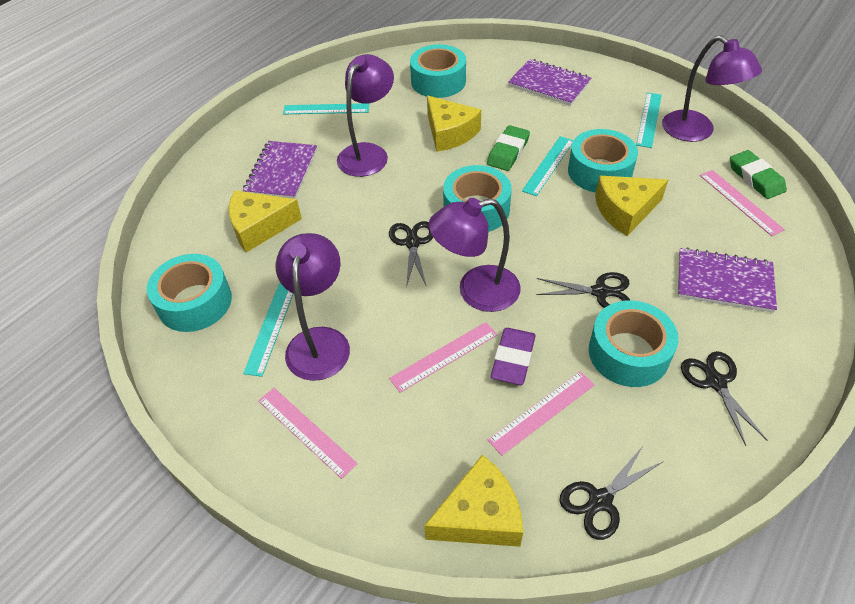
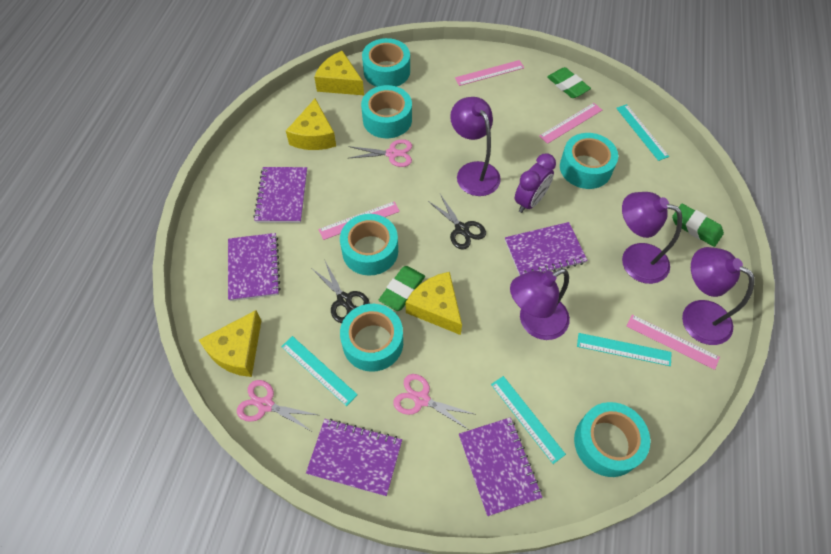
black scissors: 4 -> 2
green eraser: 2 -> 3
pink scissors: 0 -> 3
purple clock: 0 -> 1
purple eraser: 1 -> 0
purple notebook: 3 -> 5
turquoise tape: 5 -> 6

